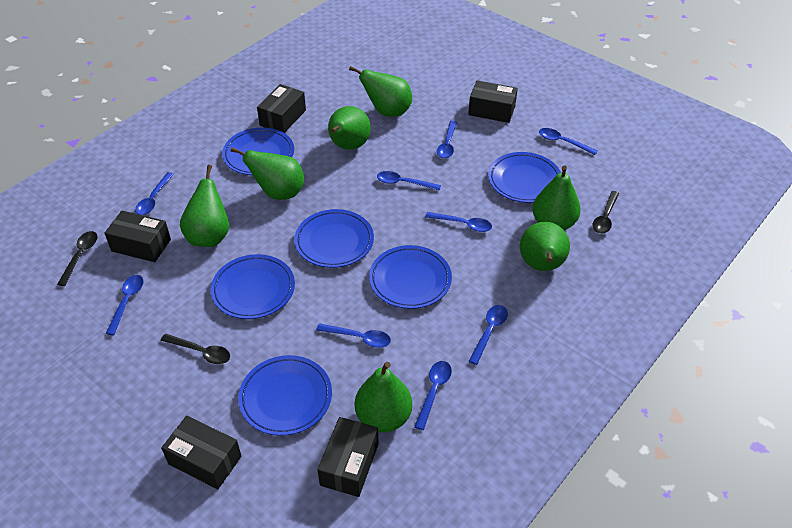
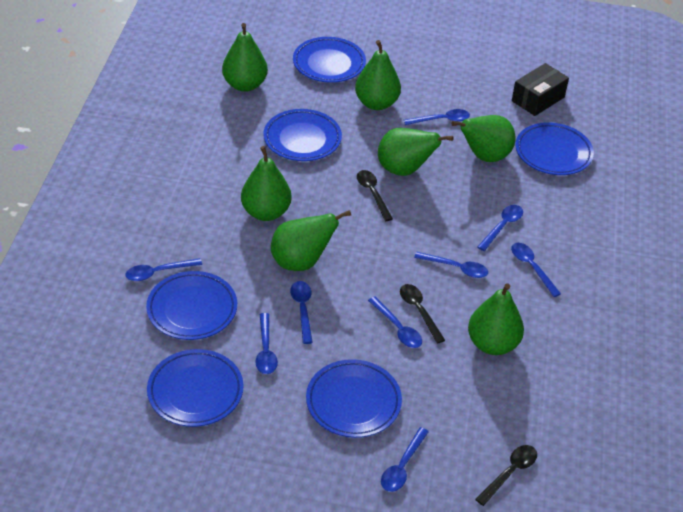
black box: 5 -> 1

